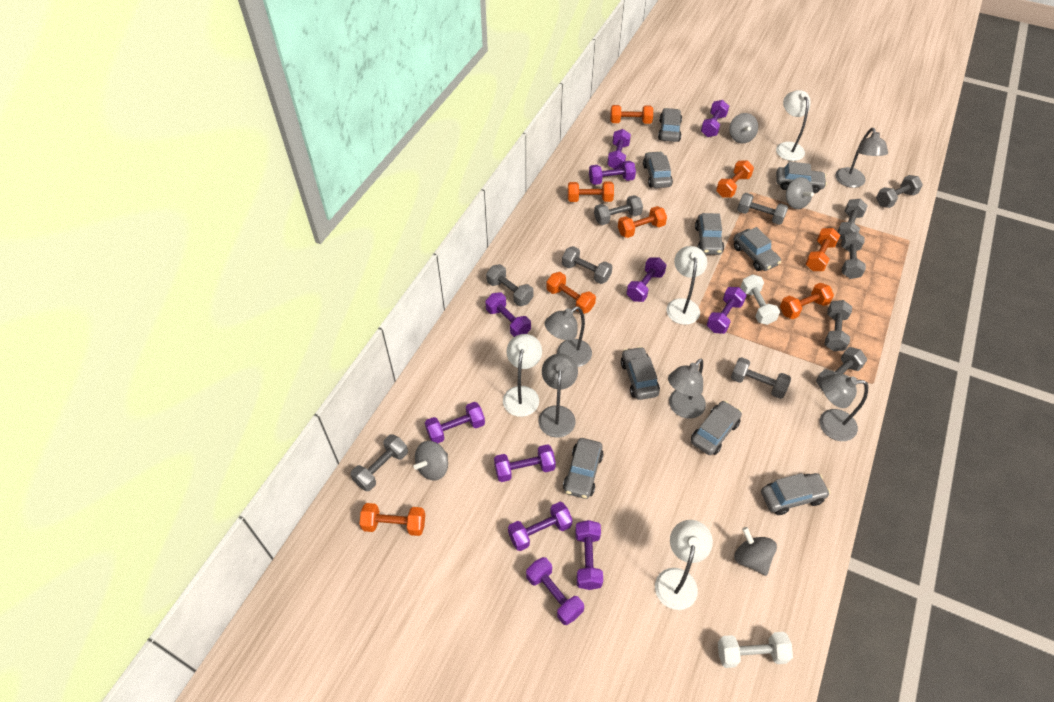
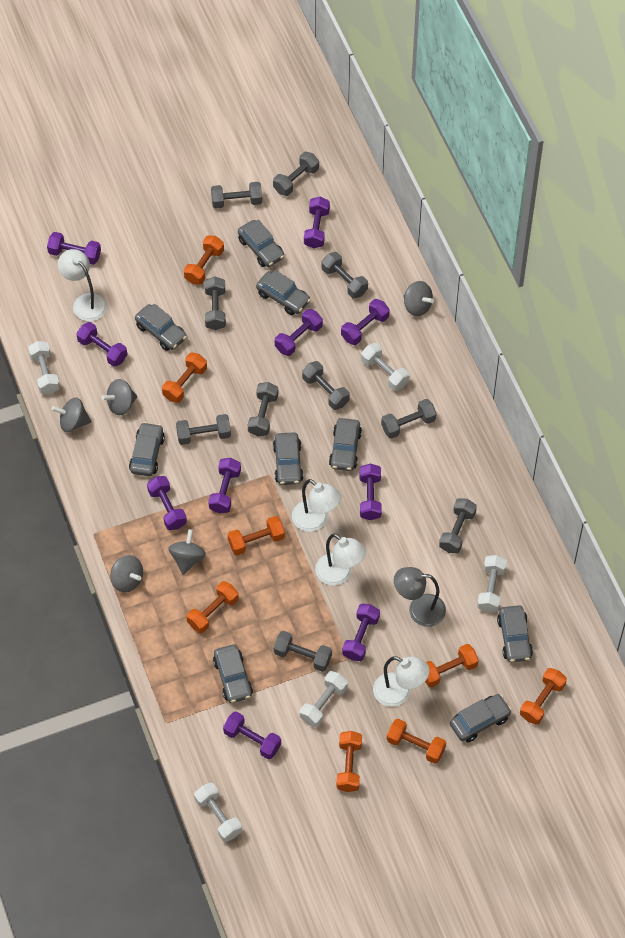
grey dumbbell: 11 -> 10
grey lamp: 5 -> 1
grey spinning top: 4 -> 5
purple dumbbell: 11 -> 10
white dumbbell: 2 -> 5

